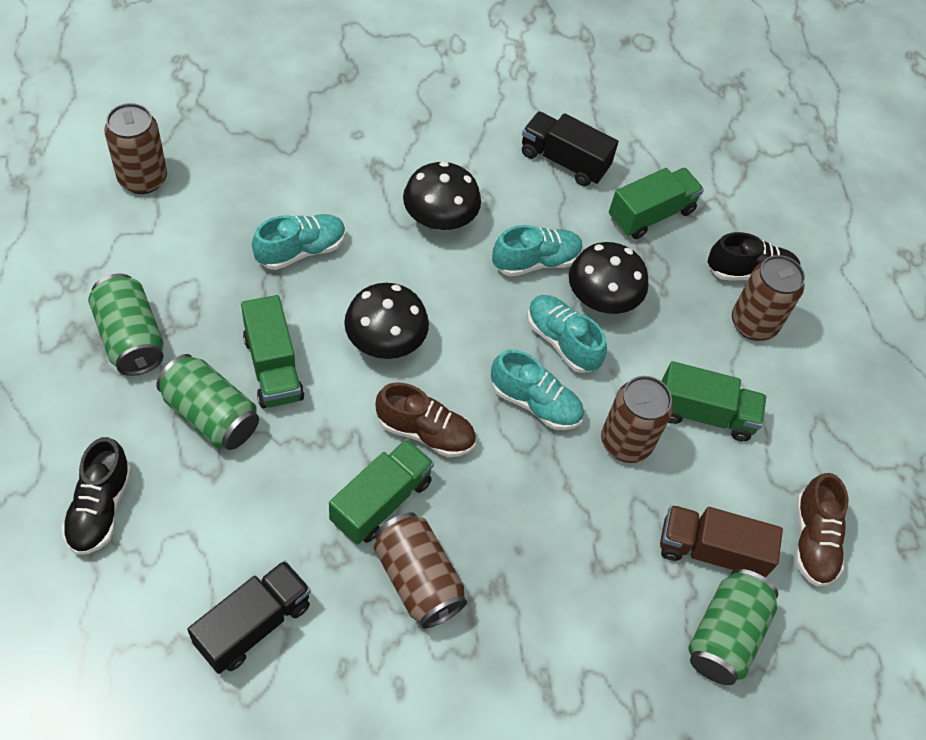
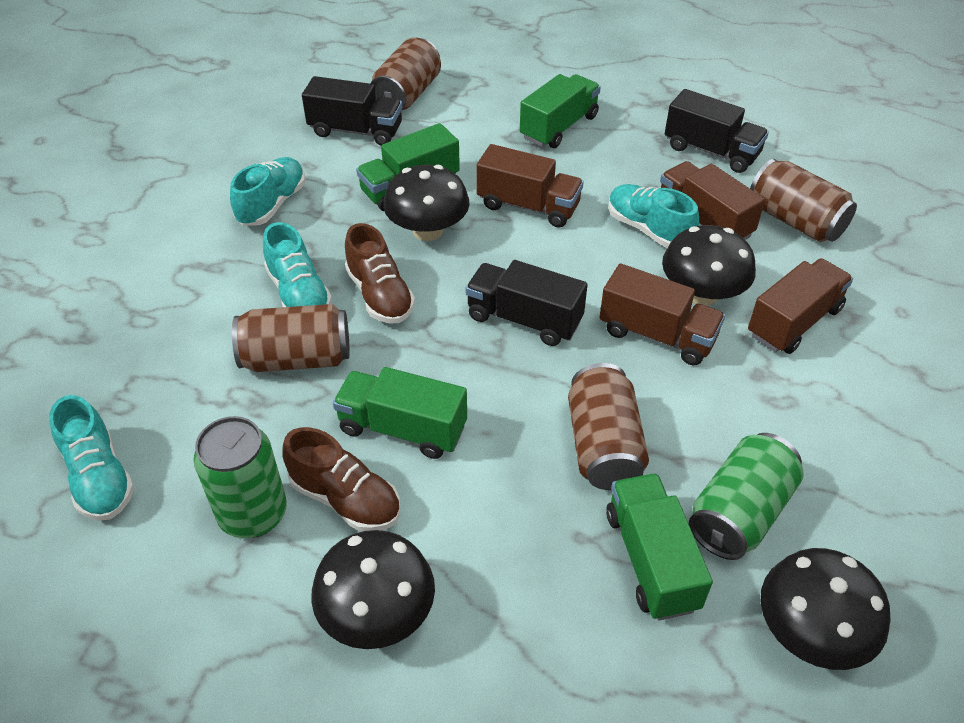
black mushroom: 3 -> 4
black shoe: 2 -> 0
black truck: 2 -> 3
brown truck: 1 -> 4
green can: 3 -> 2

